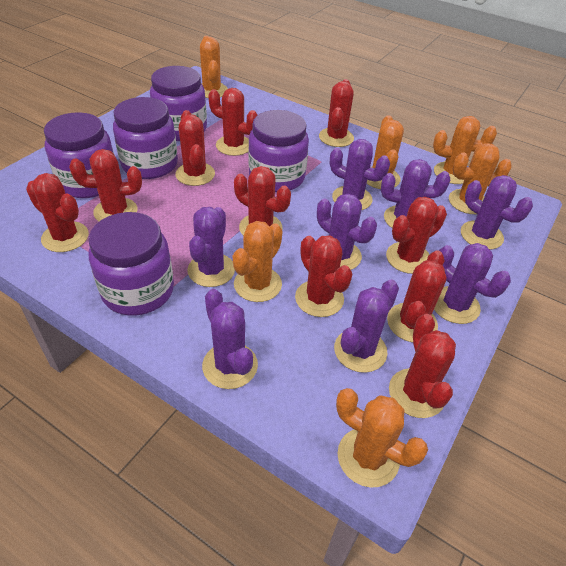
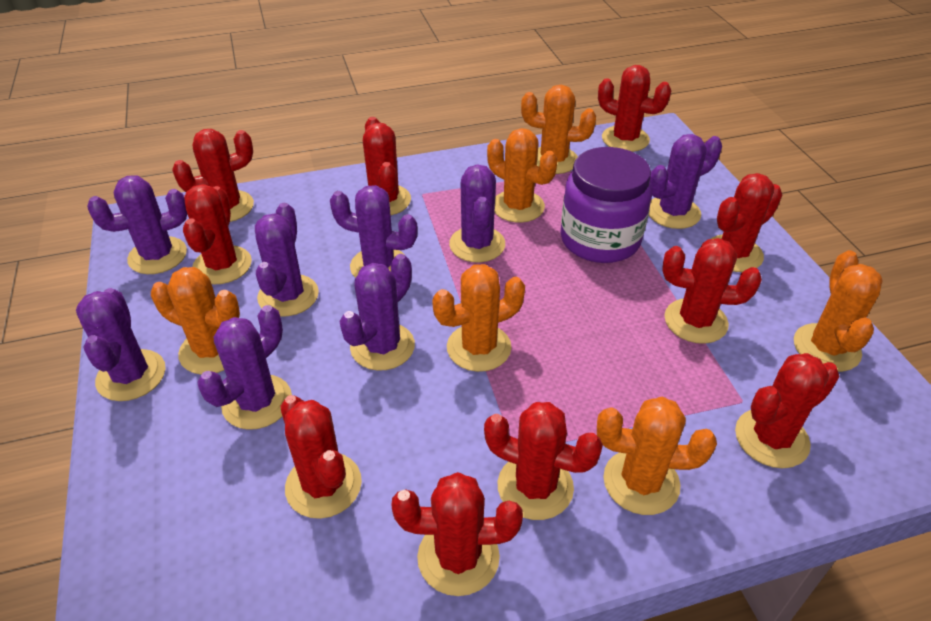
purple jar: 5 -> 1

